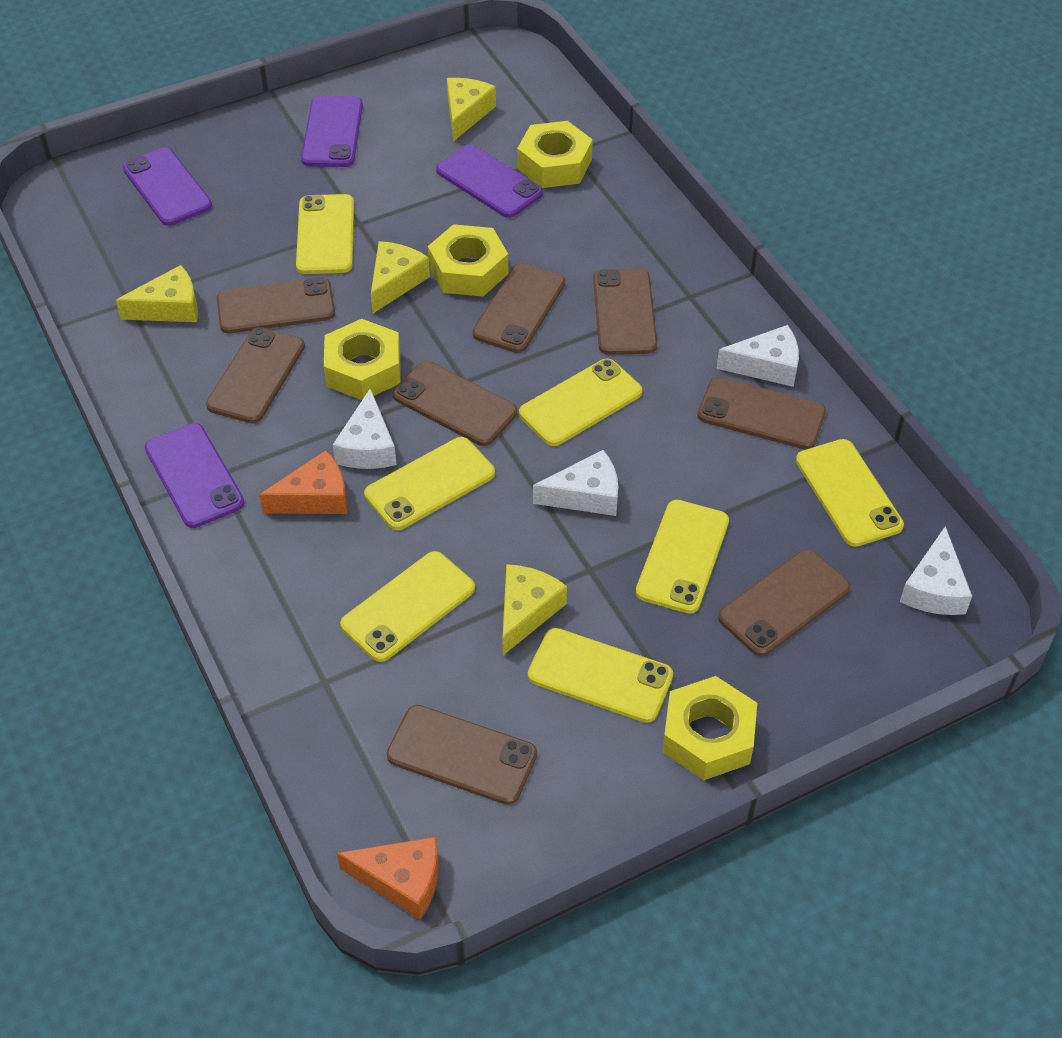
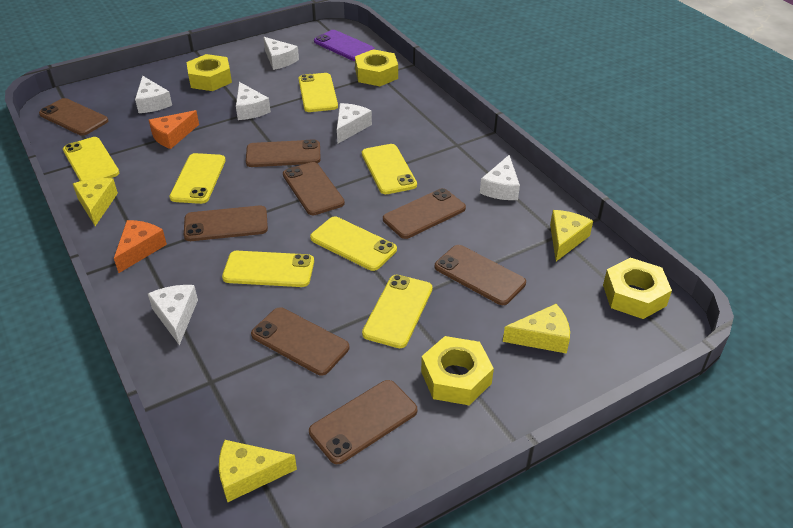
purple phone: 4 -> 1
white cheese: 4 -> 6

